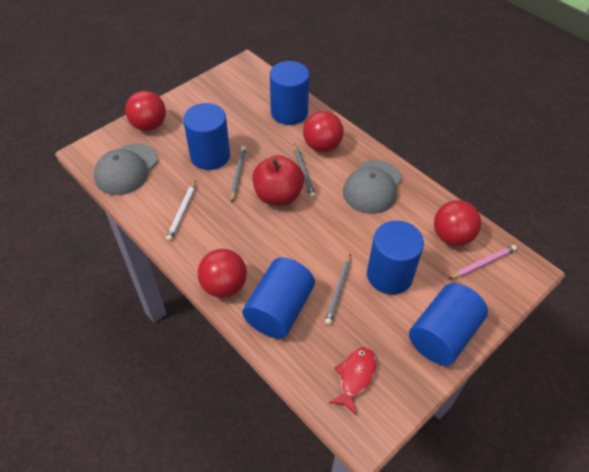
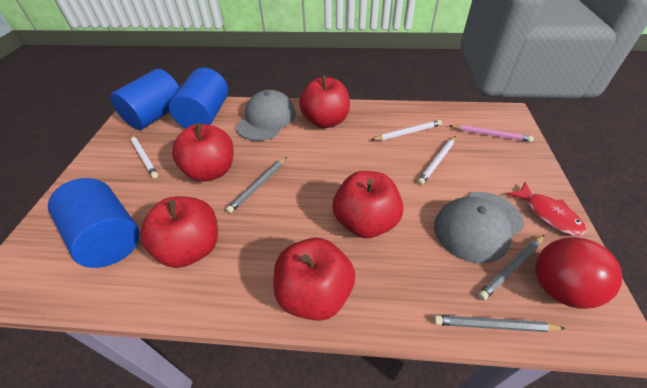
blue cylinder: 5 -> 3
red apple: 1 -> 5
red ball: 4 -> 1
white pencil: 1 -> 3

